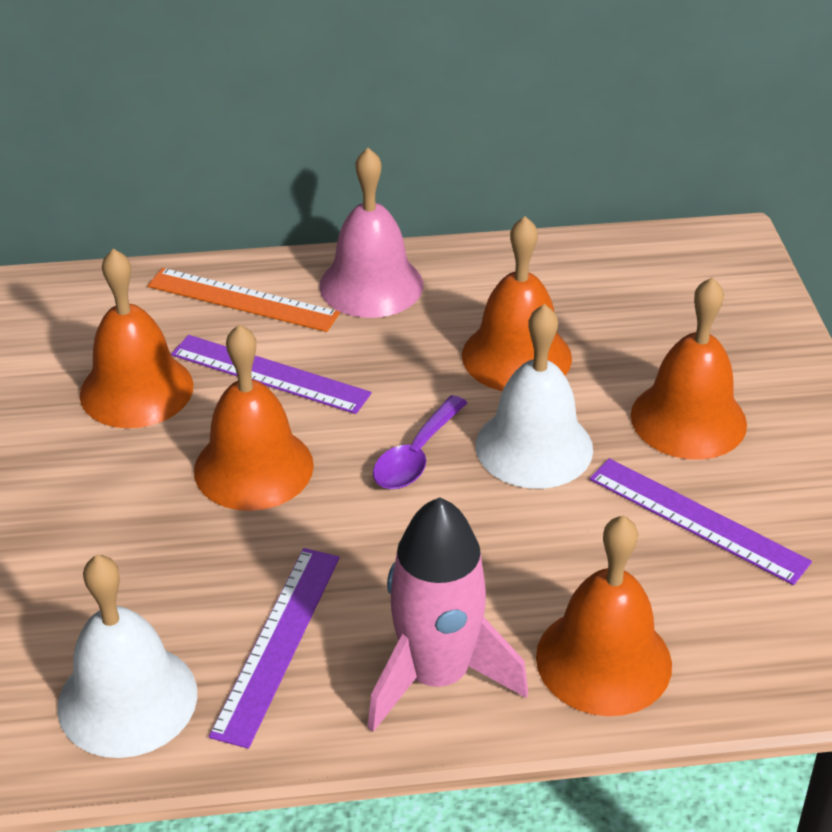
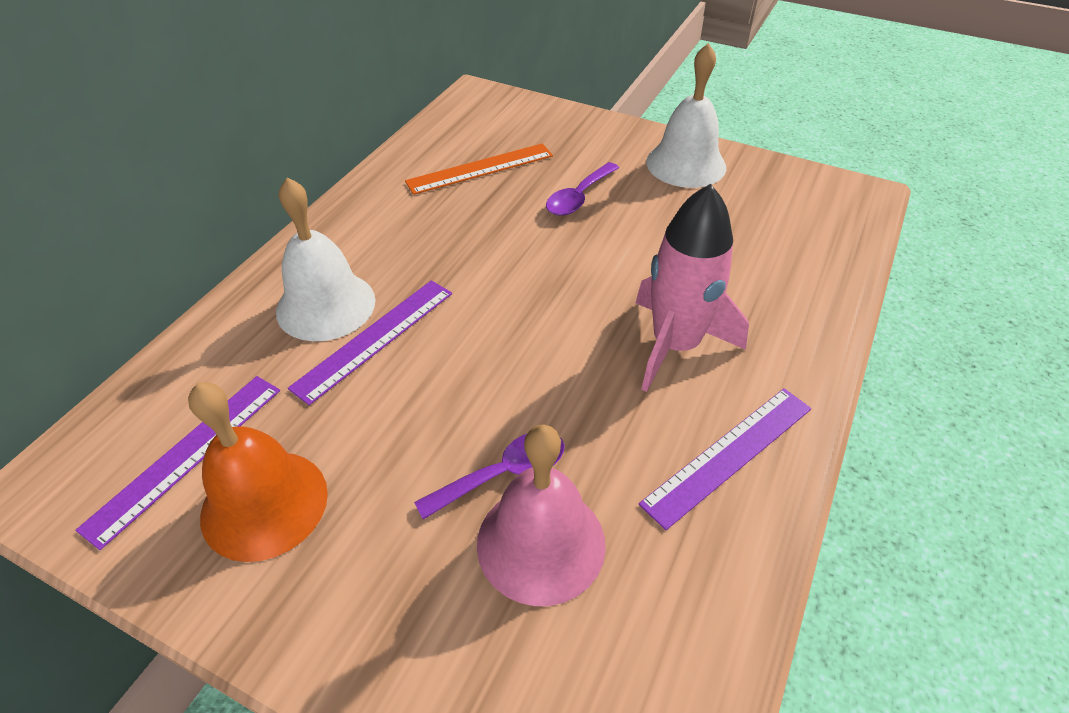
orange bell: 5 -> 1
purple spoon: 1 -> 2

